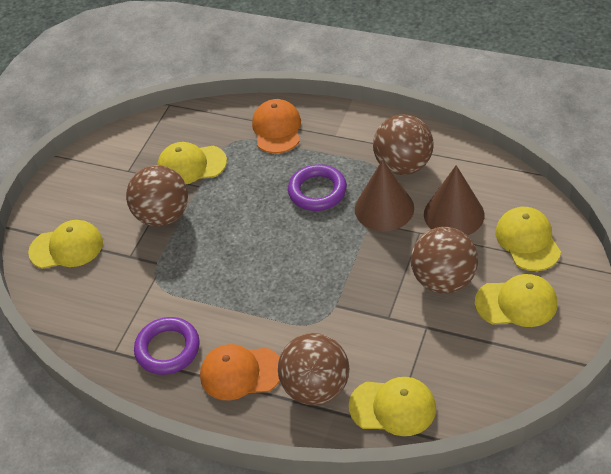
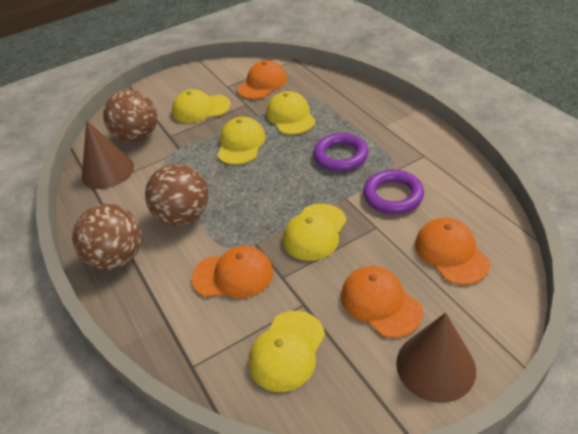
brown ball: 4 -> 3
orange cap: 2 -> 4

